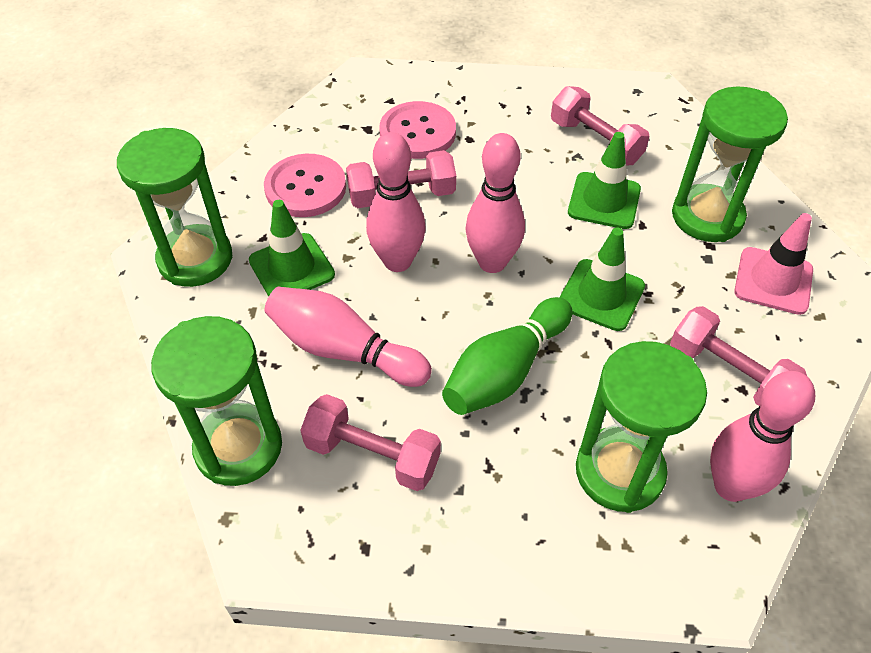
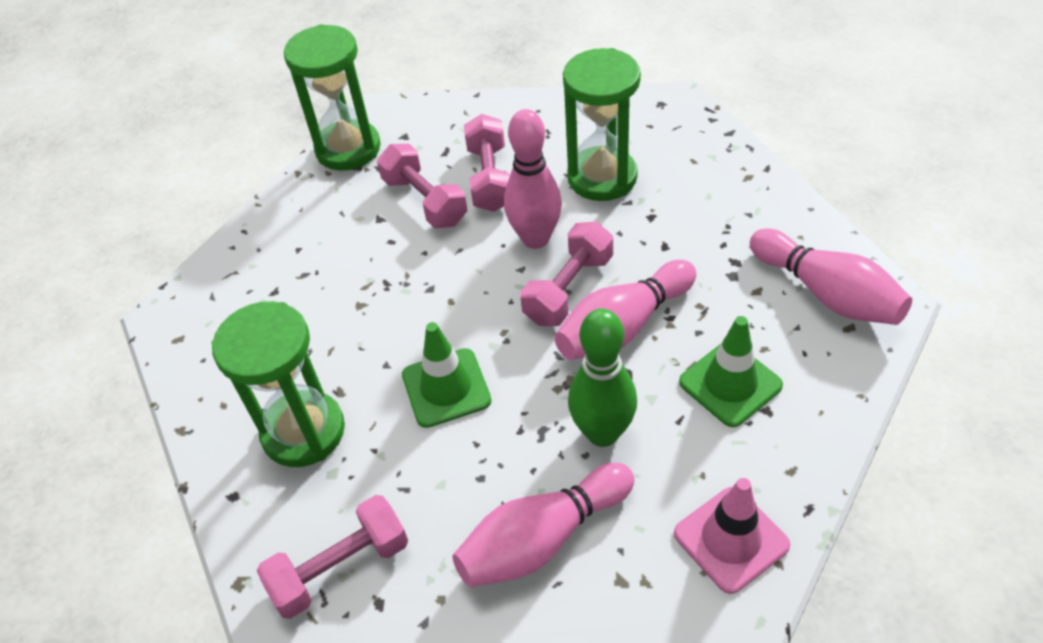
green hourglass: 4 -> 3
green traffic cone: 3 -> 2
pink button: 2 -> 0

